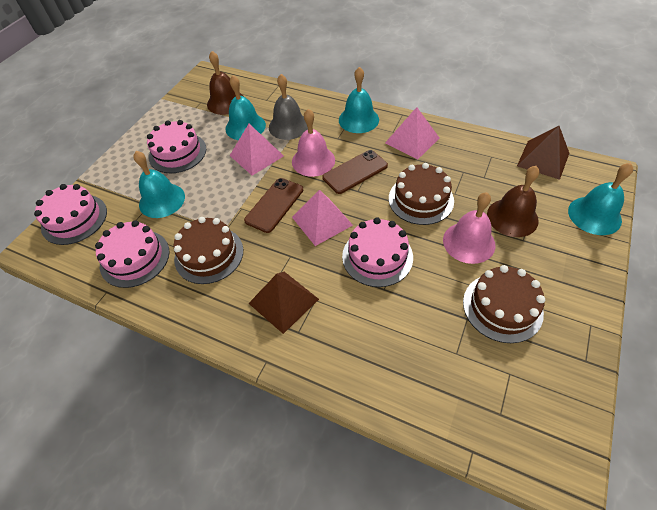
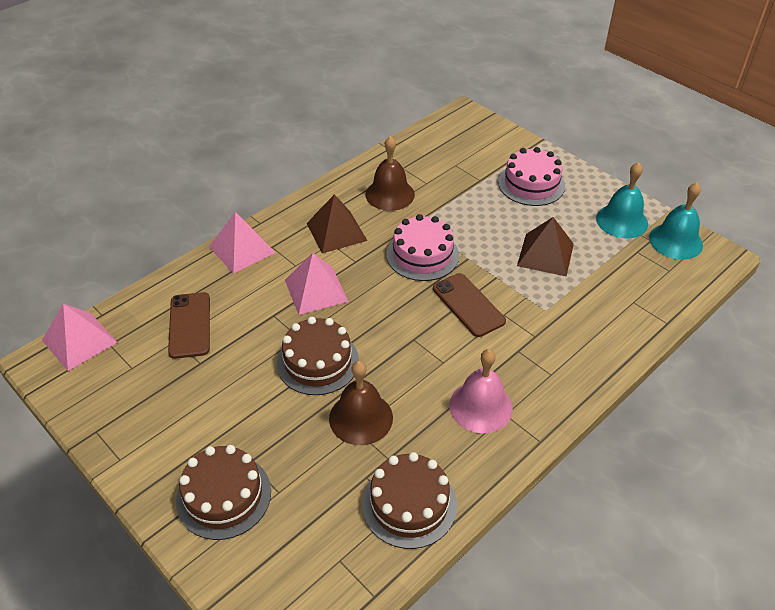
grey bell: 1 -> 0
pink bell: 2 -> 1
pink cake: 4 -> 2
turquoise bell: 4 -> 2

